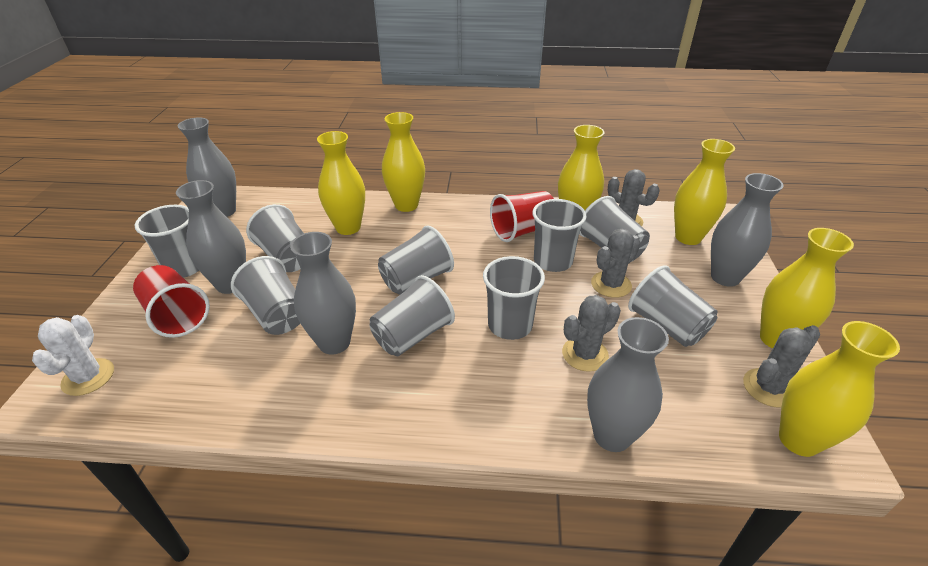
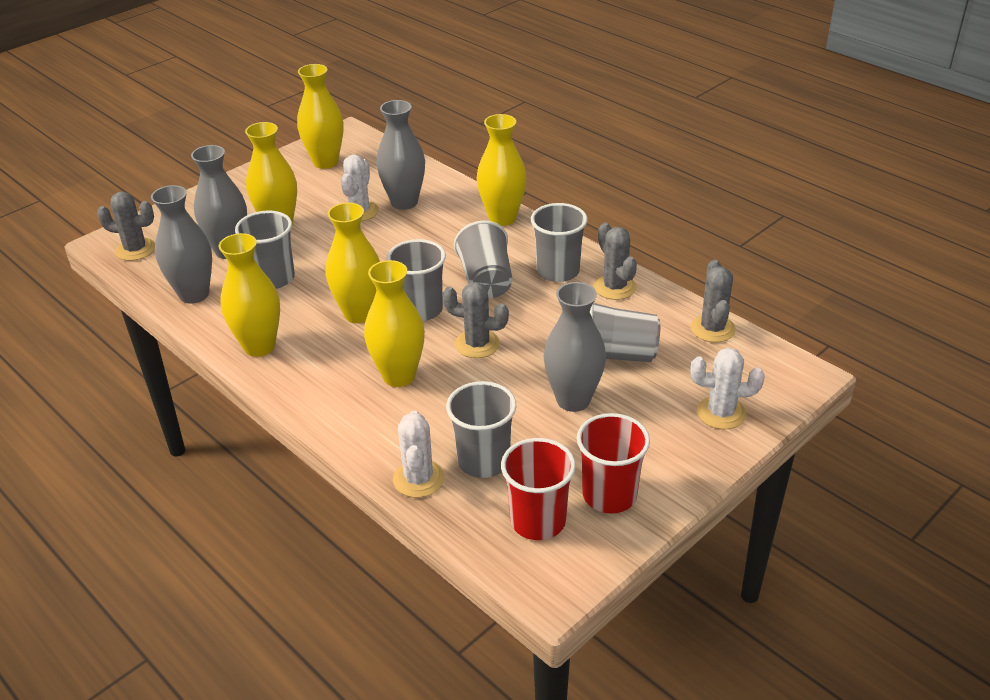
grey cup: 9 -> 6
grey vase: 5 -> 4
white cactus: 1 -> 3

